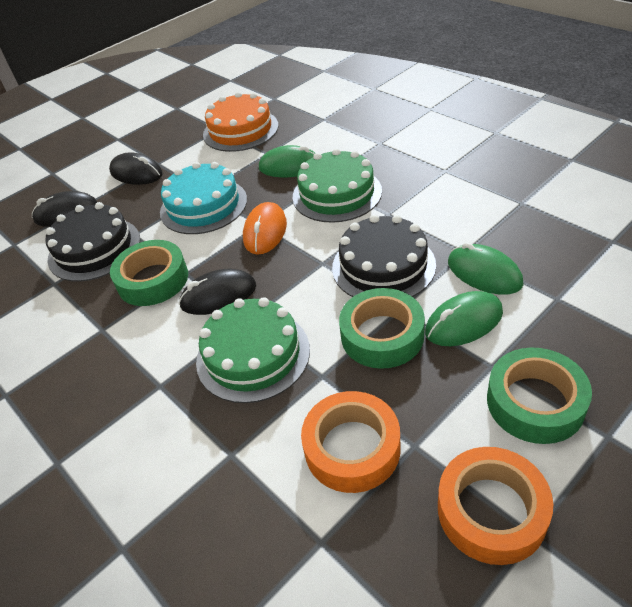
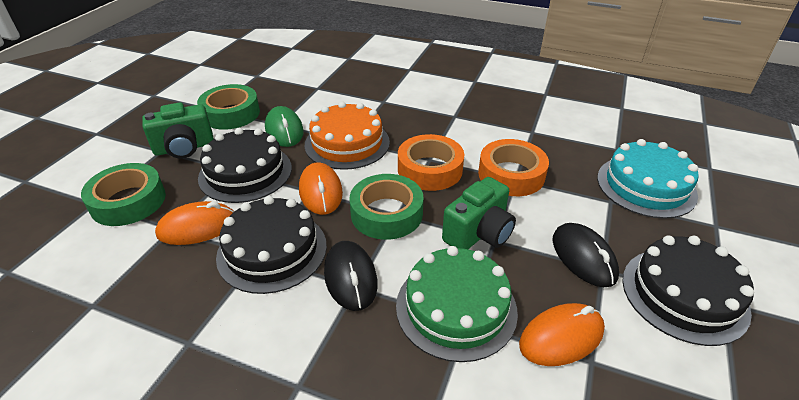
black cake: 2 -> 3
black mouse: 3 -> 2
green cake: 2 -> 1
green camera: 0 -> 2
green mouse: 3 -> 1
orange mouse: 1 -> 3

